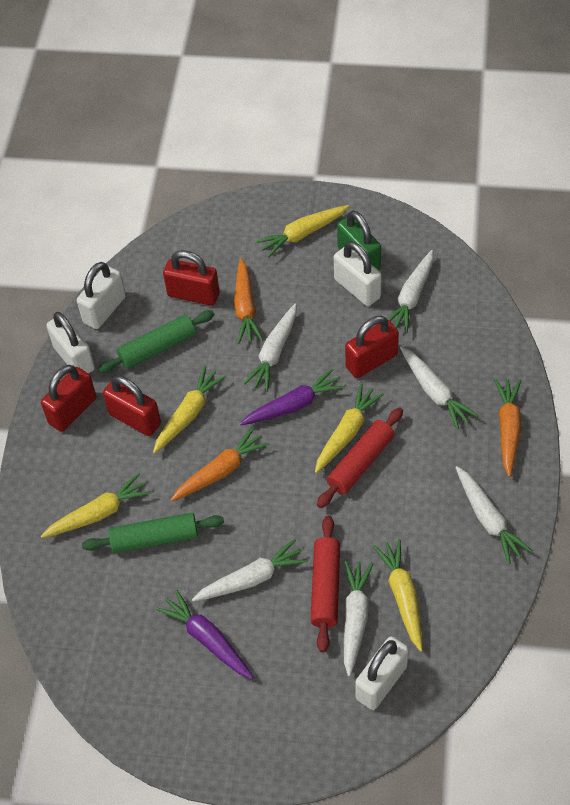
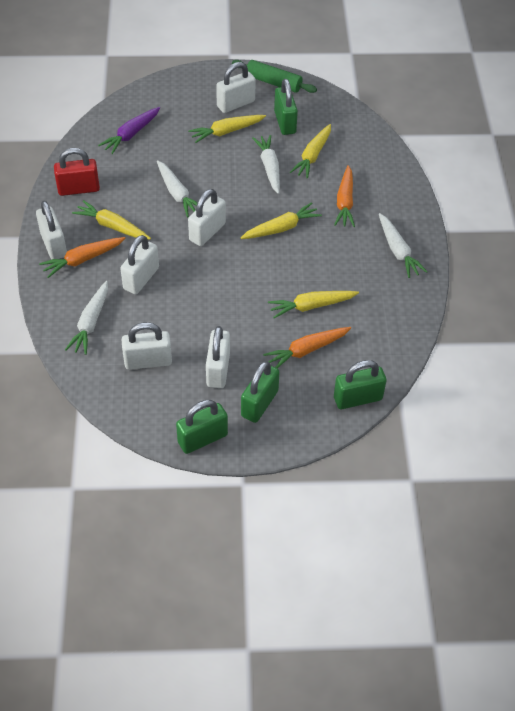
green padlock: 1 -> 4
green rolling pin: 2 -> 1
purple carrot: 2 -> 1
red padlock: 4 -> 1
red rolling pin: 2 -> 0
white carrot: 6 -> 4
white padlock: 4 -> 6

